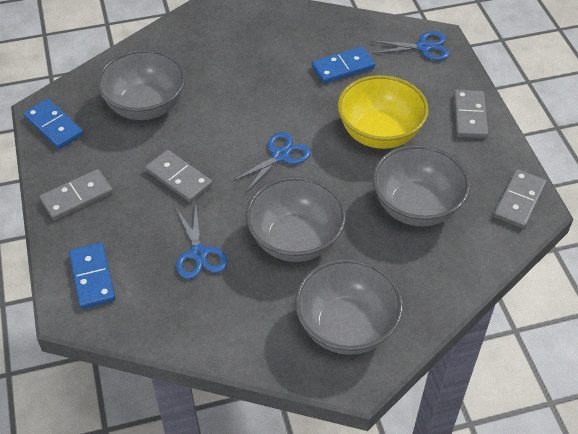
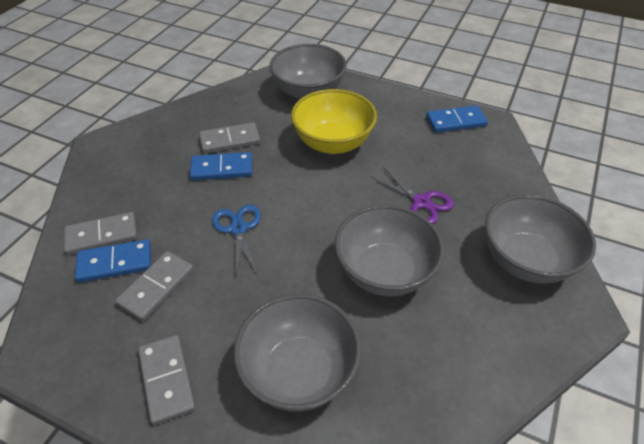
blue scissors: 3 -> 1
purple scissors: 0 -> 1

